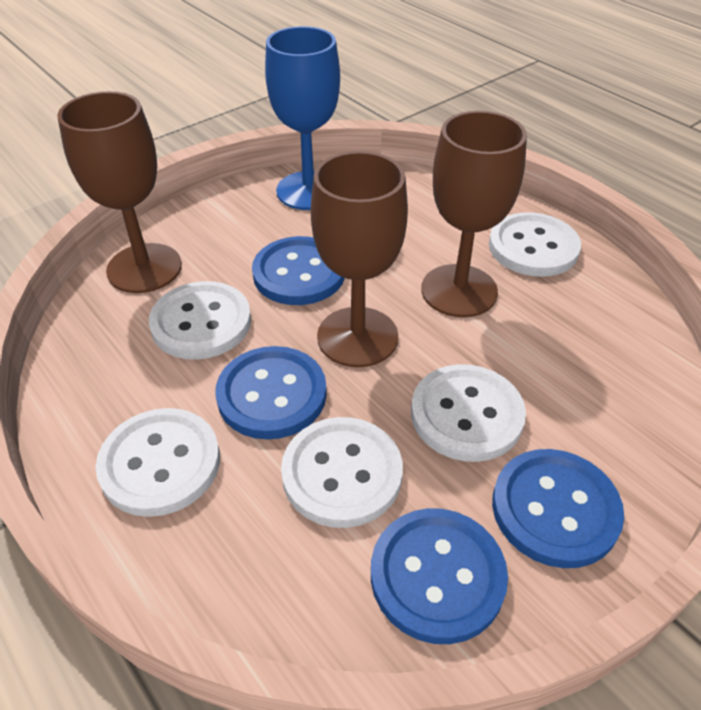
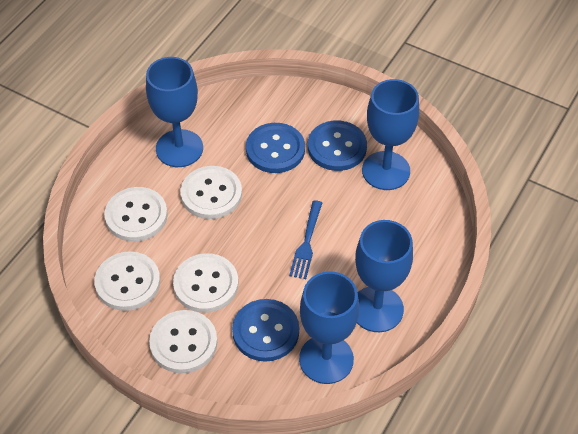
blue button: 4 -> 3
blue fork: 0 -> 1
blue goblet: 1 -> 4
brown goblet: 3 -> 0

